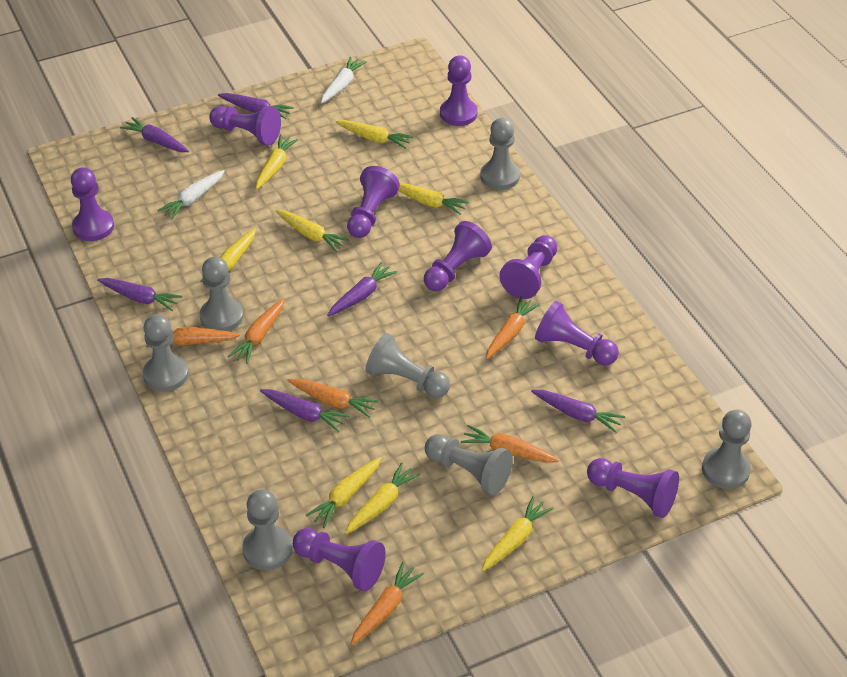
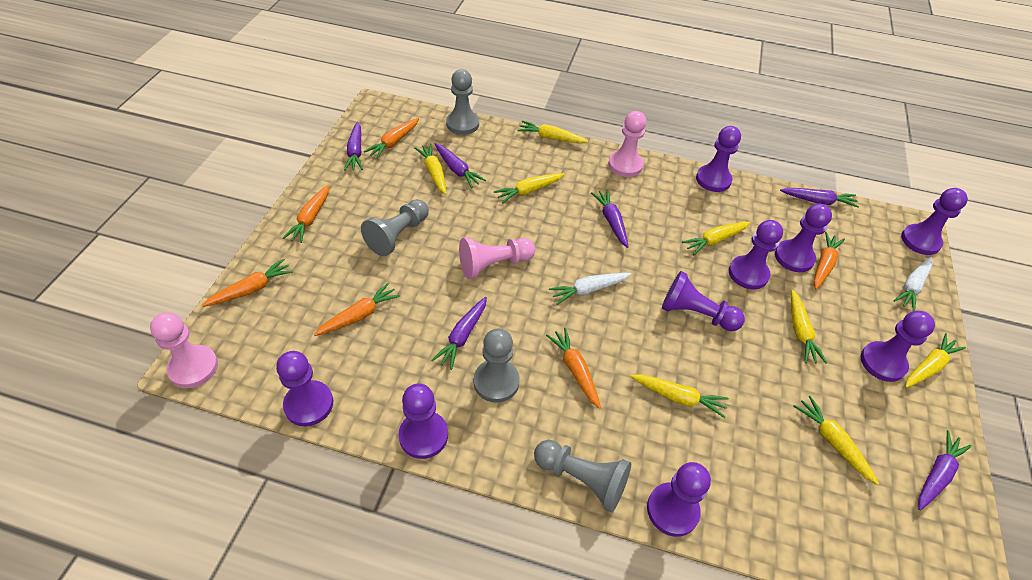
grey pawn: 7 -> 4
pink pawn: 0 -> 3

